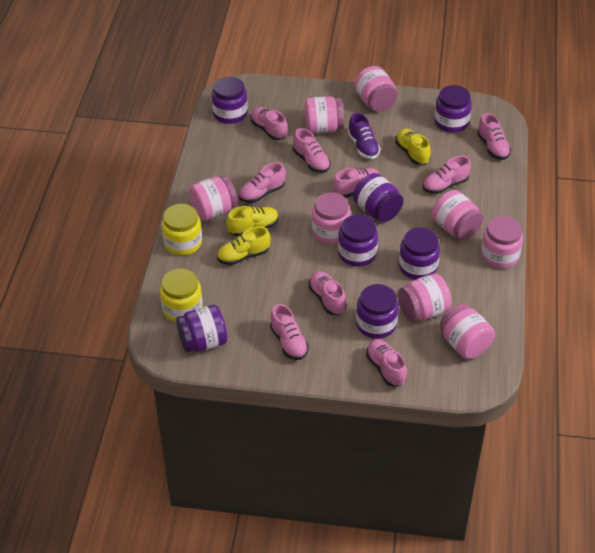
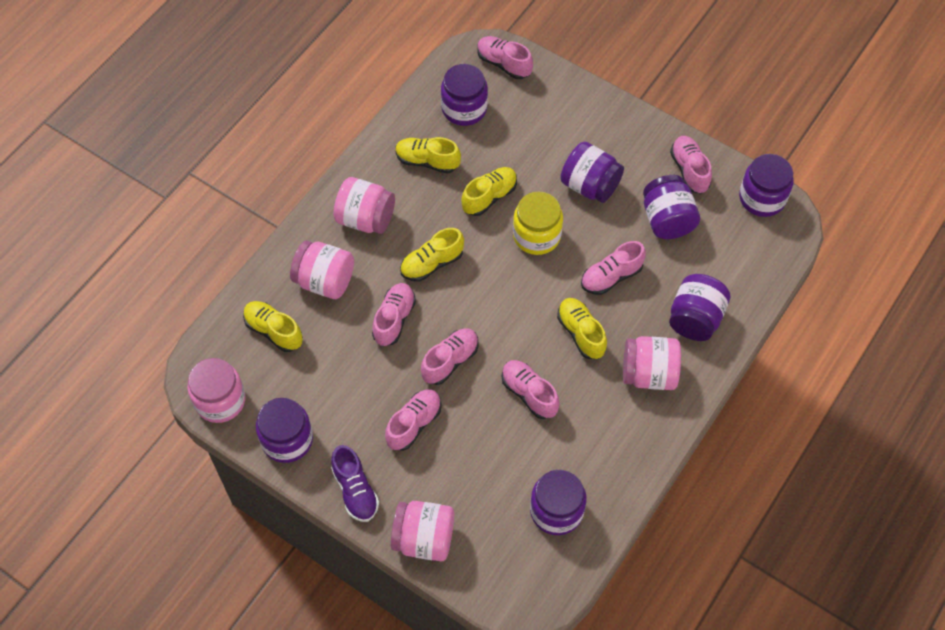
pink jar: 8 -> 5
pink shoe: 9 -> 7
yellow jar: 2 -> 1
yellow shoe: 3 -> 5

